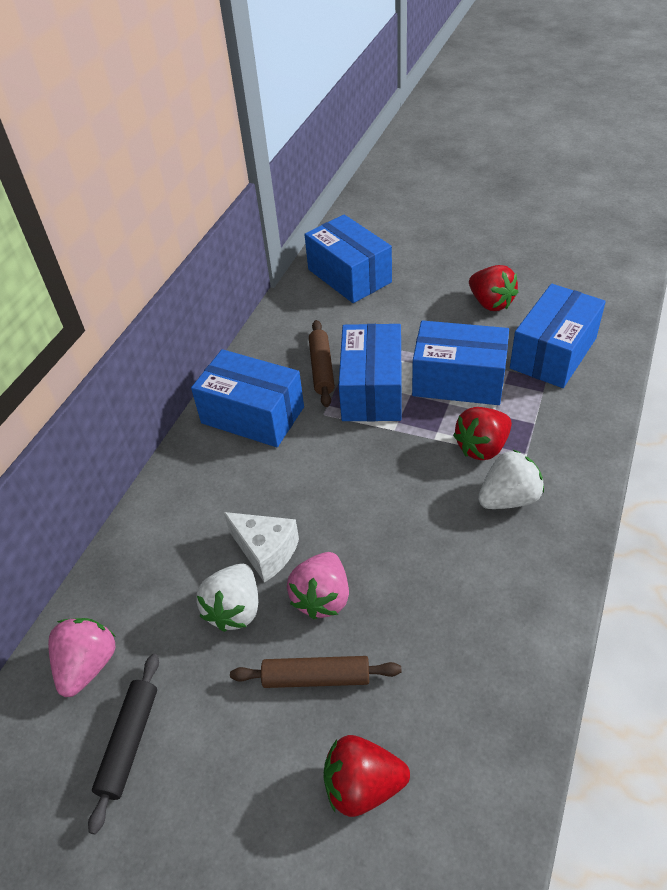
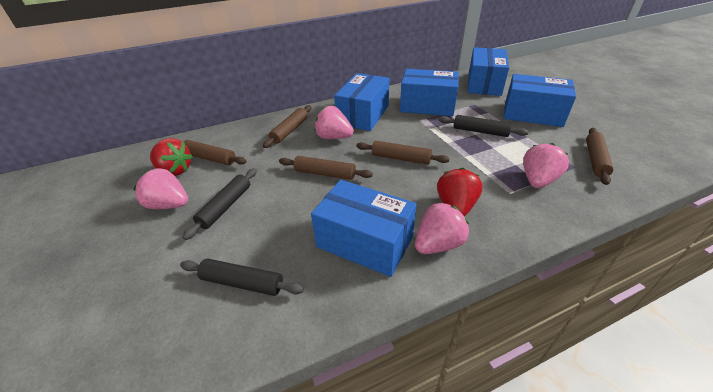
black rolling pin: 1 -> 3
brown rolling pin: 2 -> 5
pink strawberry: 2 -> 4
red strawberry: 3 -> 2
white cheese: 1 -> 0
white strawberry: 2 -> 0

